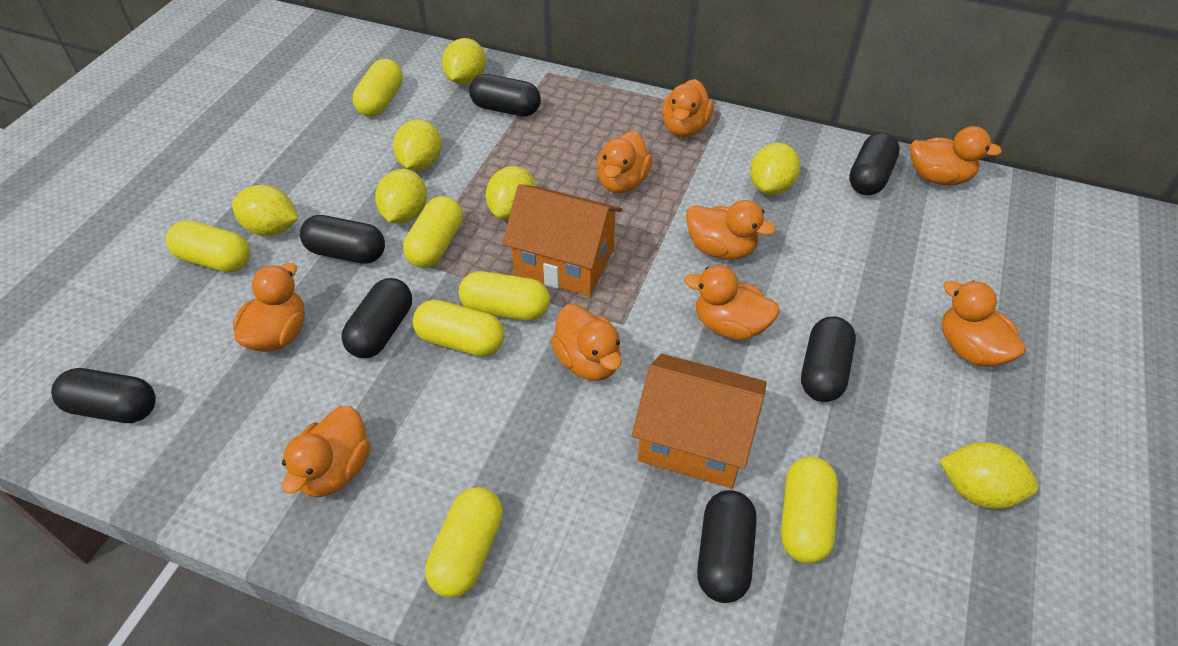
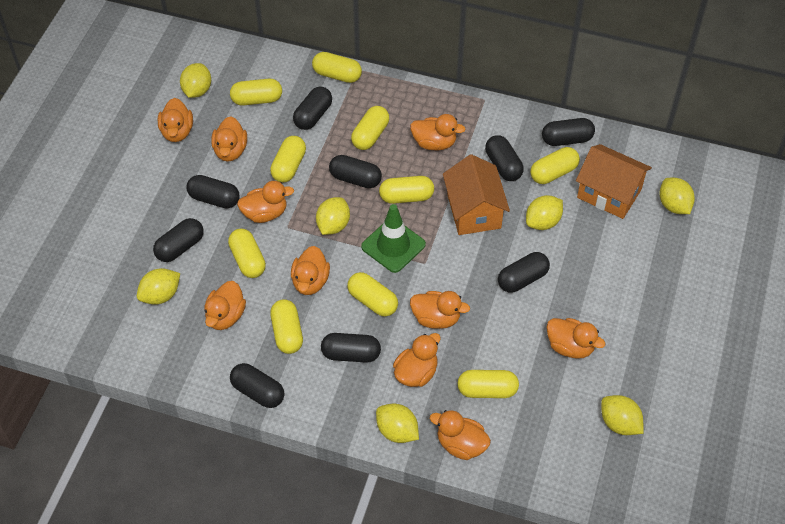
black capsule: 7 -> 9
green traffic cone: 0 -> 1
orange duck: 9 -> 10
yellow capsule: 7 -> 10

